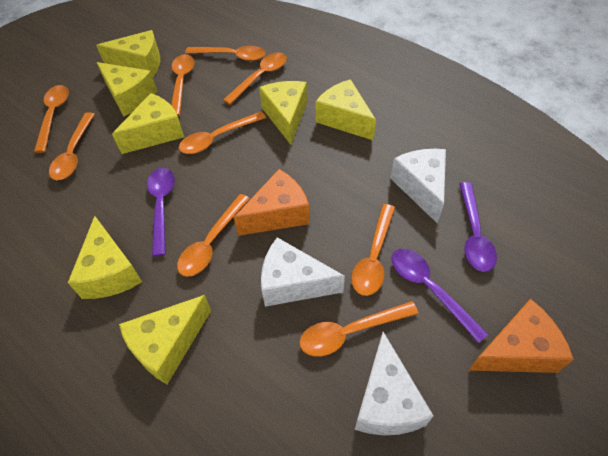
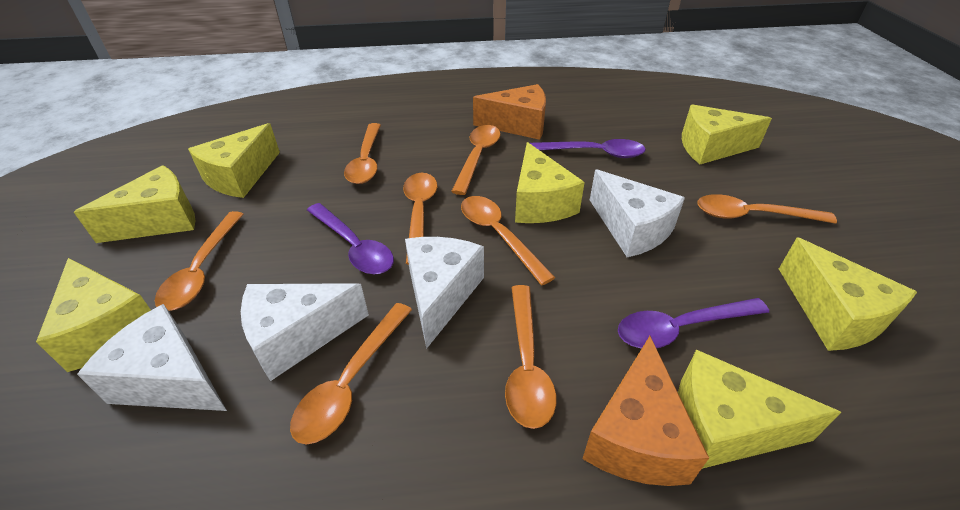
orange spoon: 9 -> 8
white cheese: 3 -> 4

